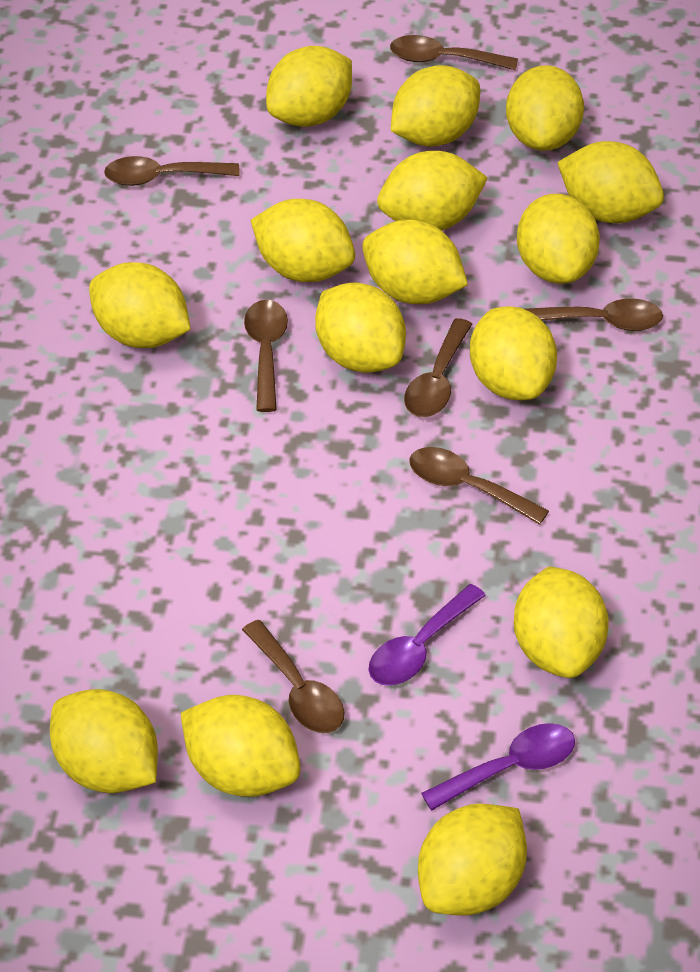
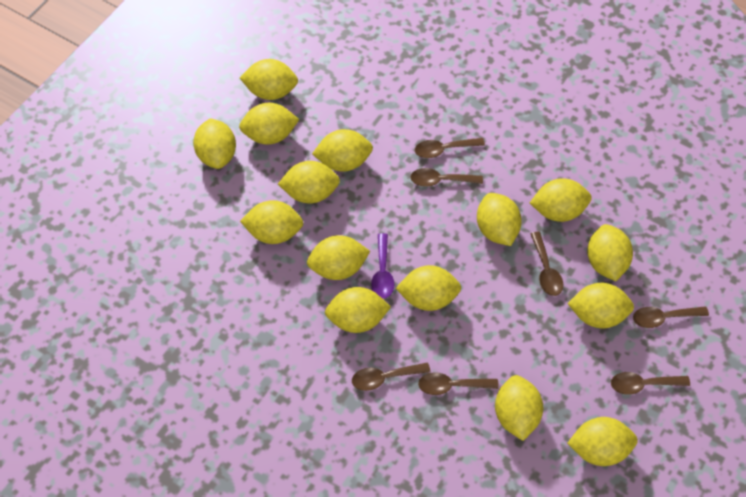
purple spoon: 2 -> 1

